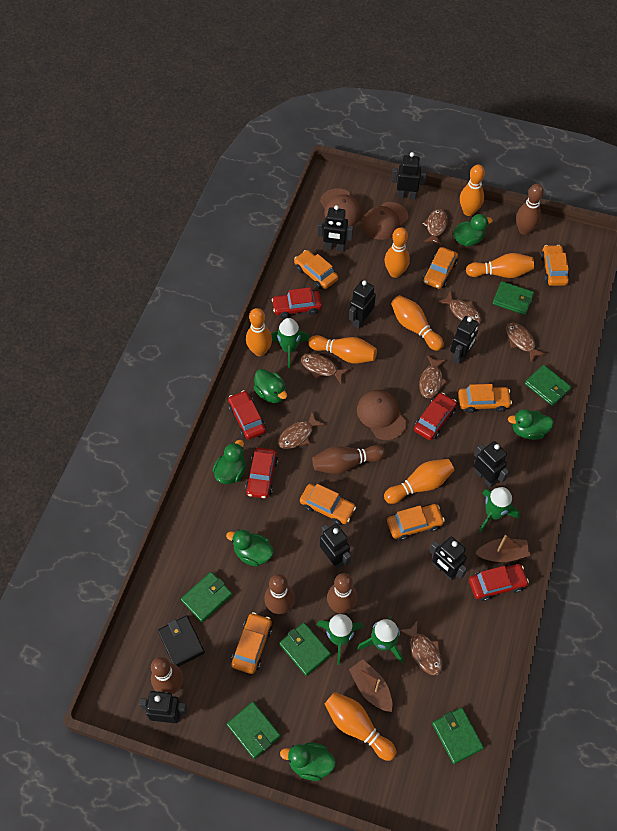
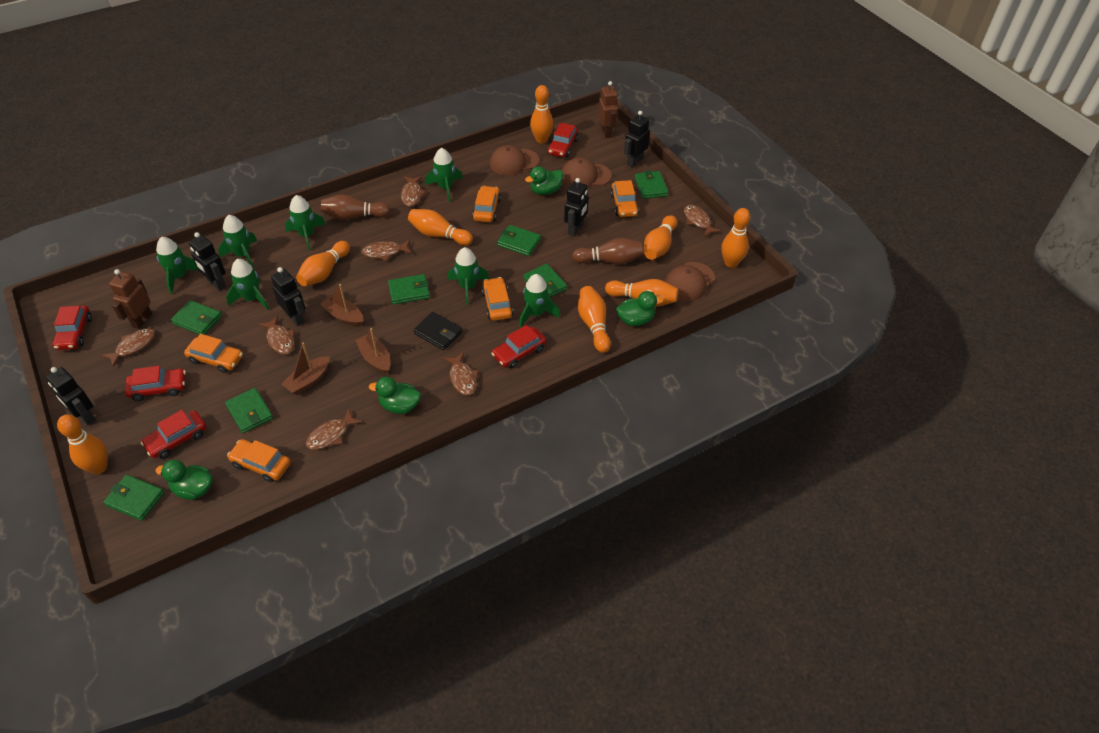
black robot: 8 -> 5
brown boat: 2 -> 3
brown bowling pin: 5 -> 2
brown robot: 0 -> 2
green duck: 6 -> 4
green rocket: 4 -> 7
green wallet: 6 -> 7
orange car: 7 -> 5

